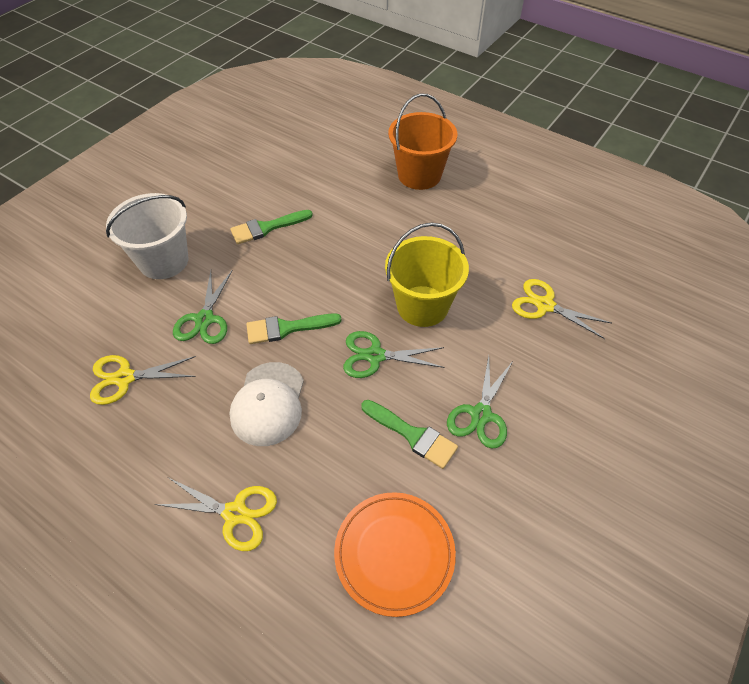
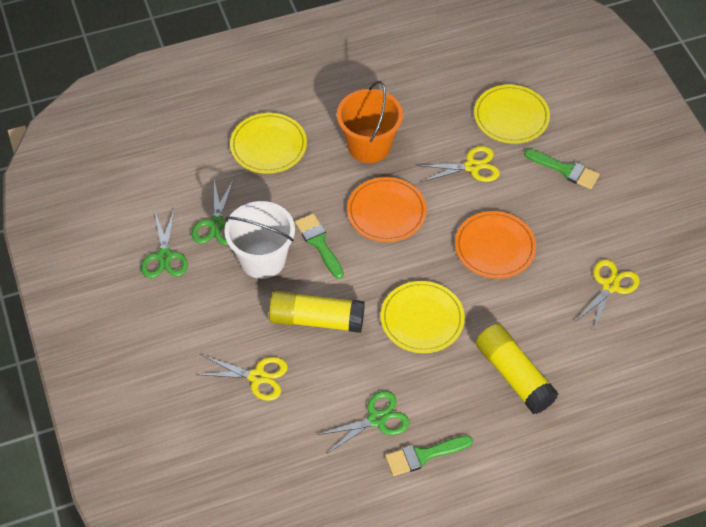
orange plate: 1 -> 2
white cap: 1 -> 0
yellow bucket: 1 -> 0
yellow glue stick: 0 -> 2
yellow plate: 0 -> 3

